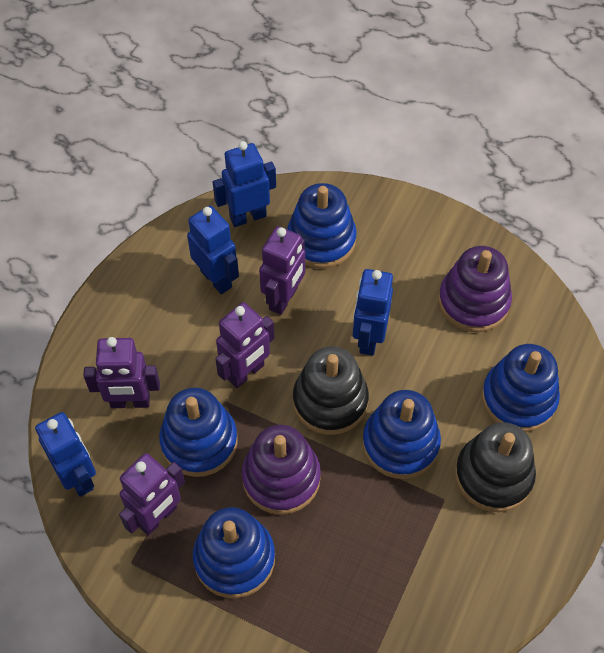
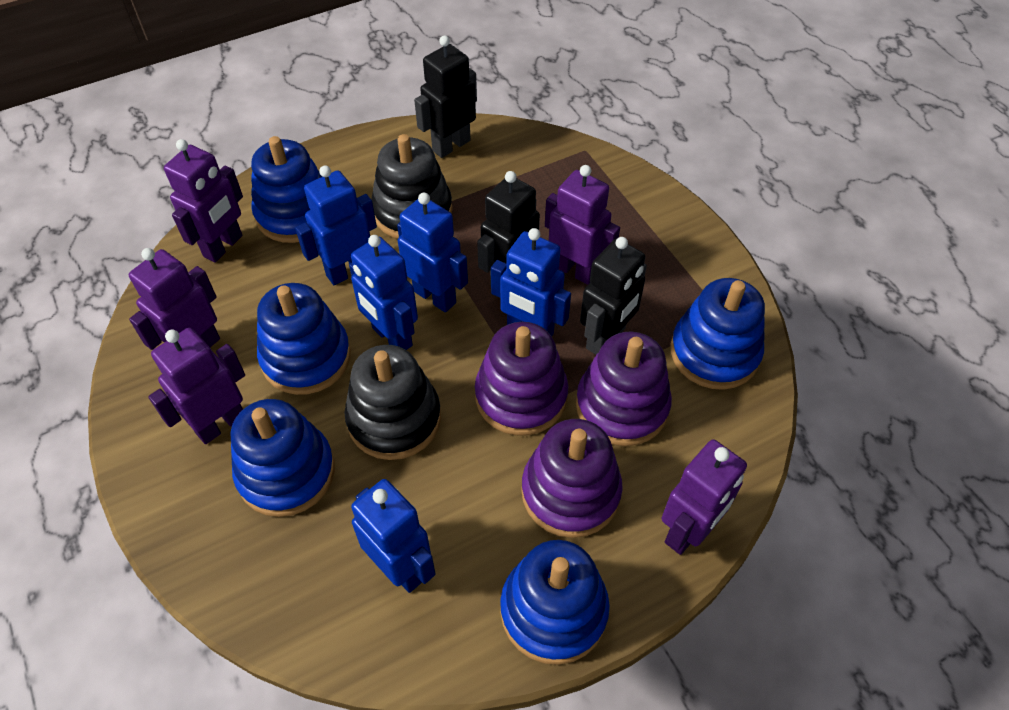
black robot: 0 -> 3
blue robot: 4 -> 5
purple robot: 4 -> 5
purple stacking toy: 2 -> 3

